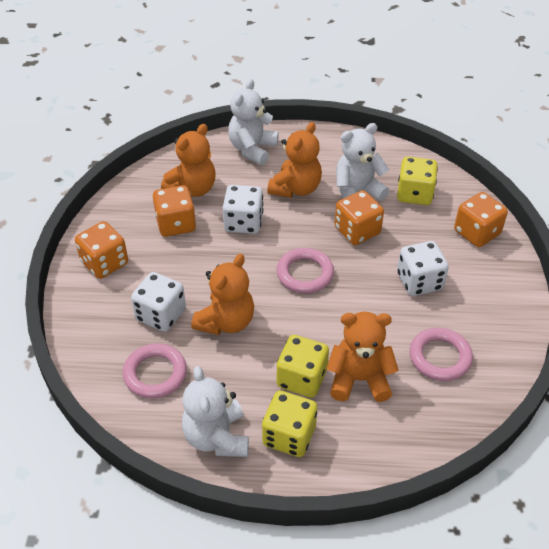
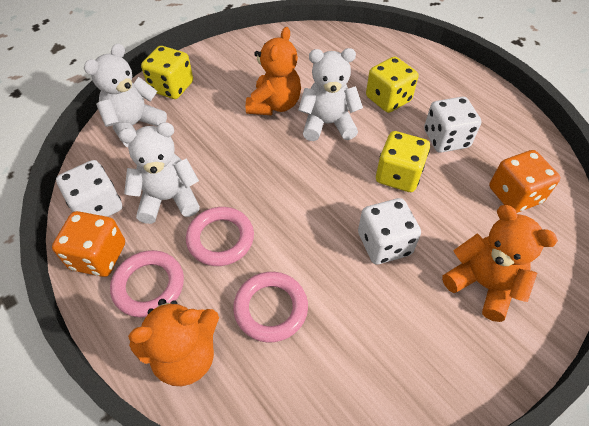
orange dice: 4 -> 2
orange teddy bear: 4 -> 3

